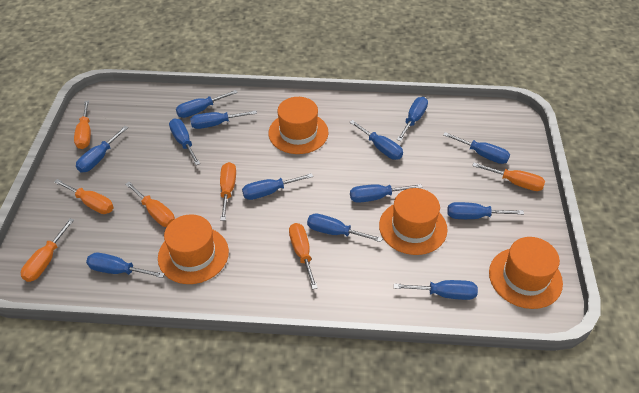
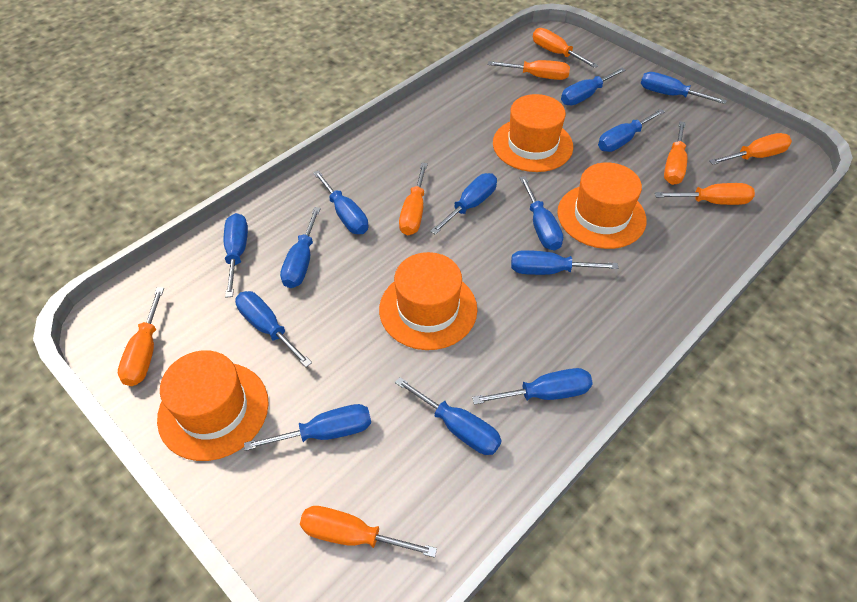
orange screwdriver: 7 -> 8

